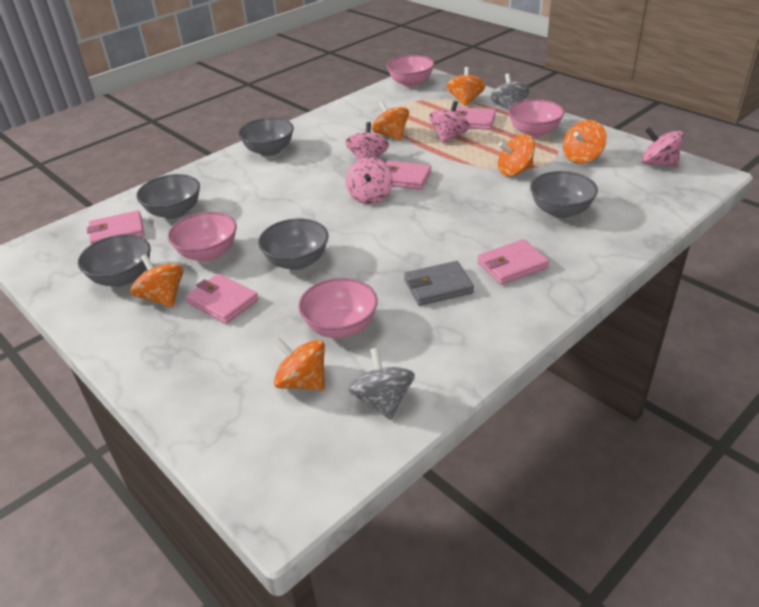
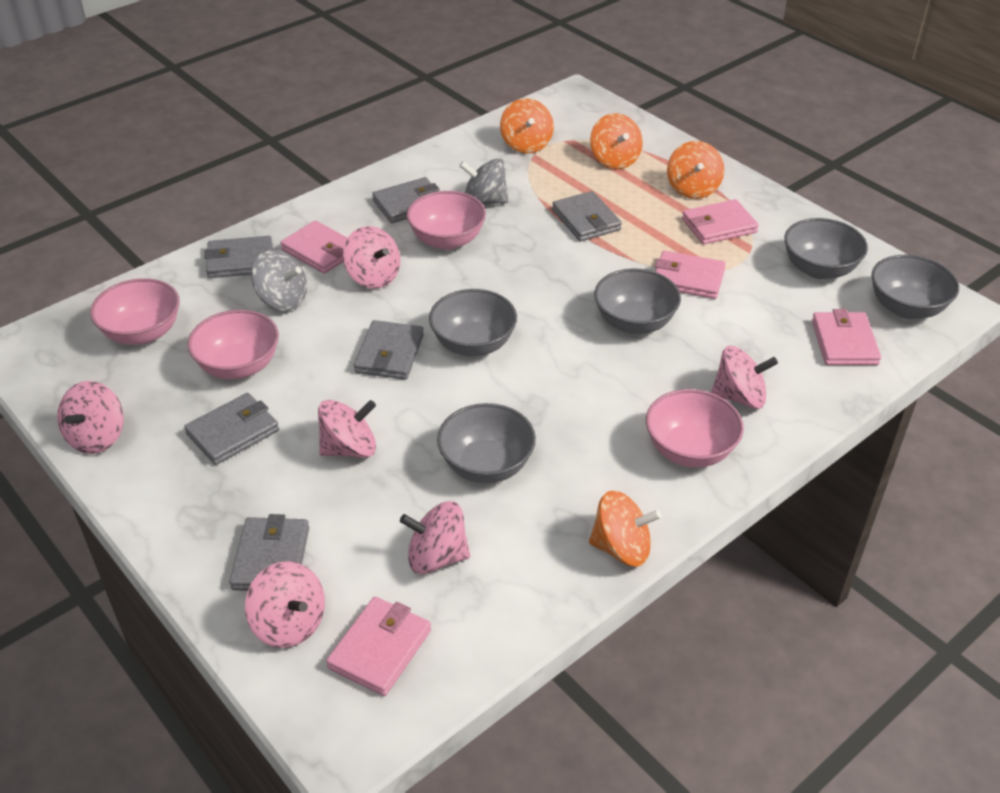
grey wallet: 1 -> 6
orange spinning top: 6 -> 4
pink spinning top: 4 -> 6

